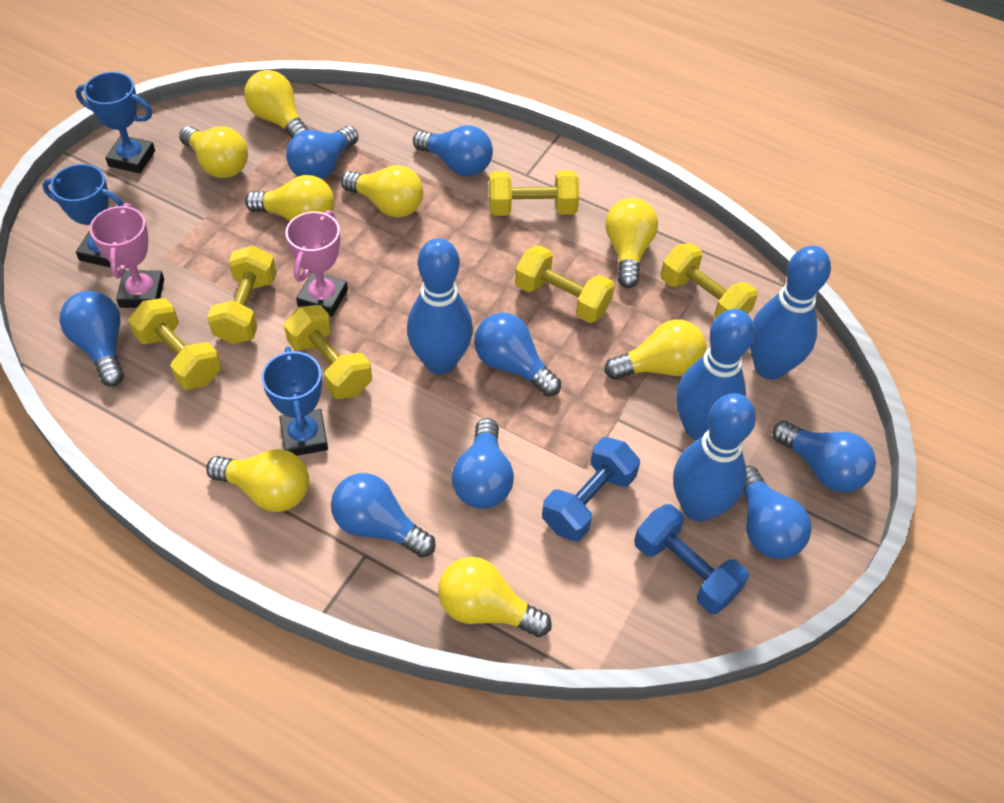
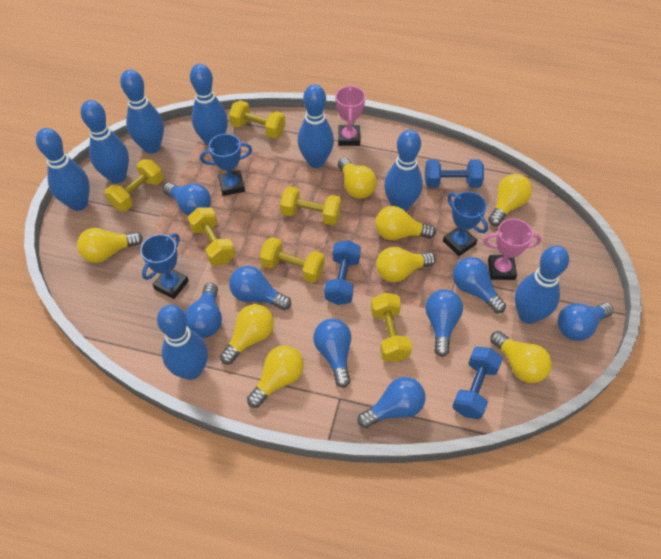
blue bowling pin: 4 -> 8
blue dumbbell: 2 -> 3

